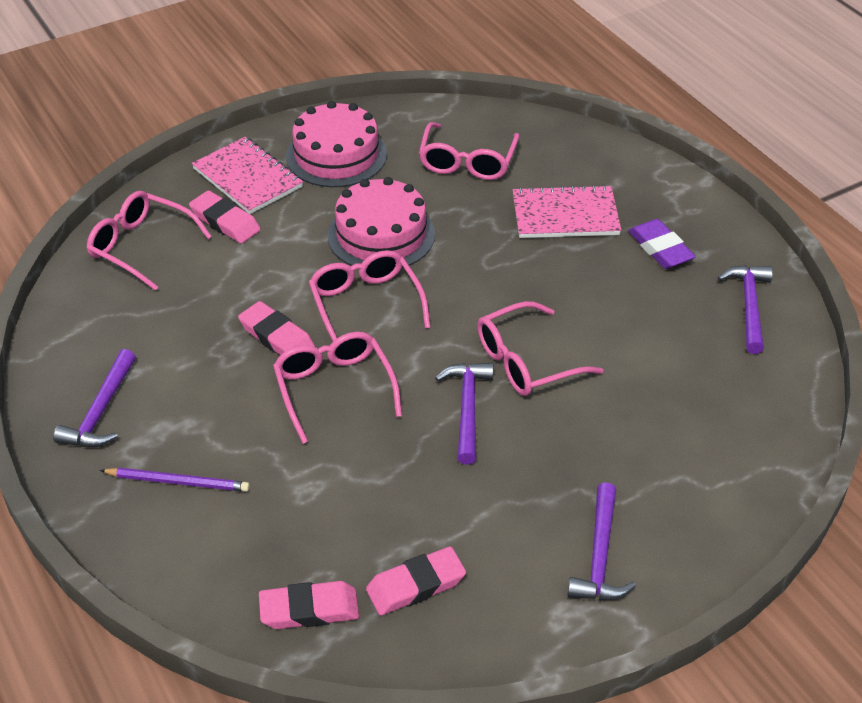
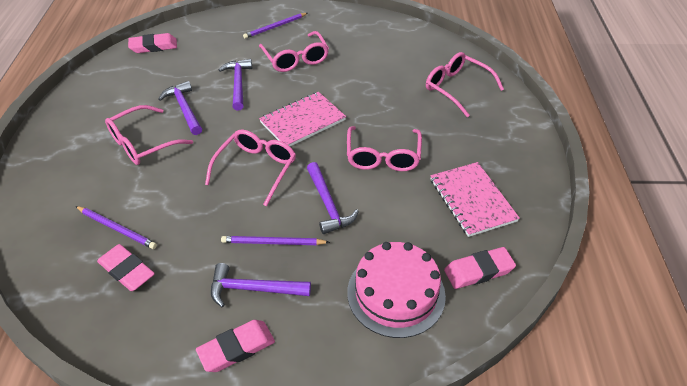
pink cake: 2 -> 1
purple eraser: 1 -> 0
purple pencil: 1 -> 3

